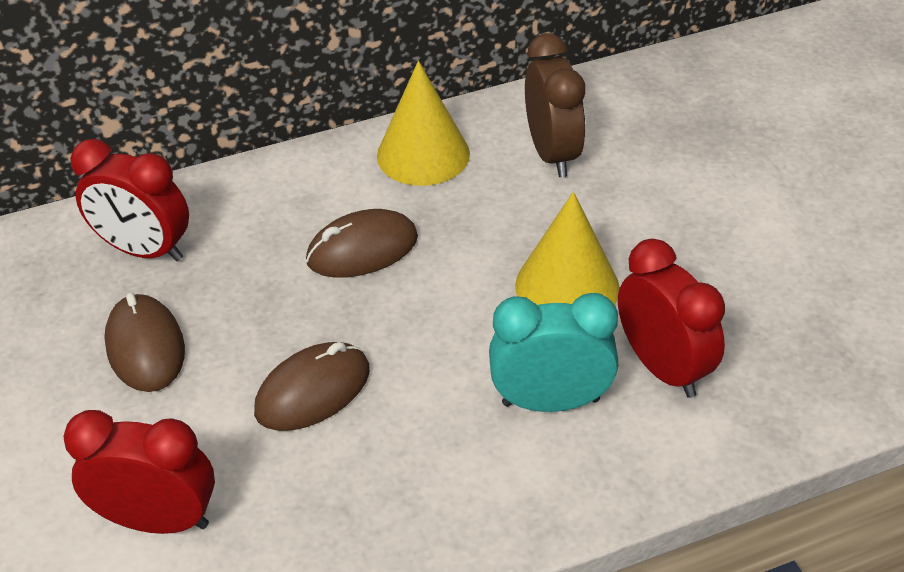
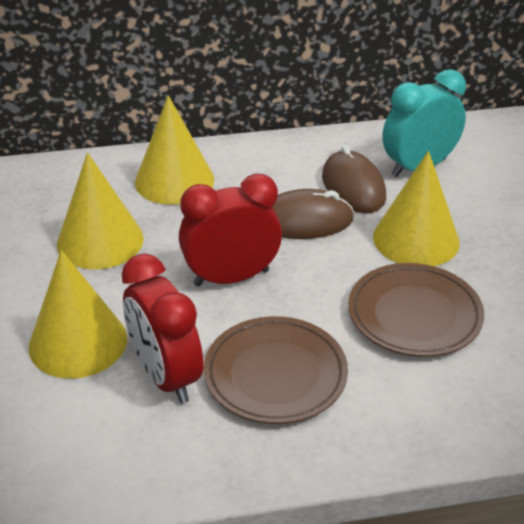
brown clock: 1 -> 0
brown mouse: 3 -> 2
brown plate: 0 -> 2
red clock: 3 -> 2
yellow cone: 2 -> 4

